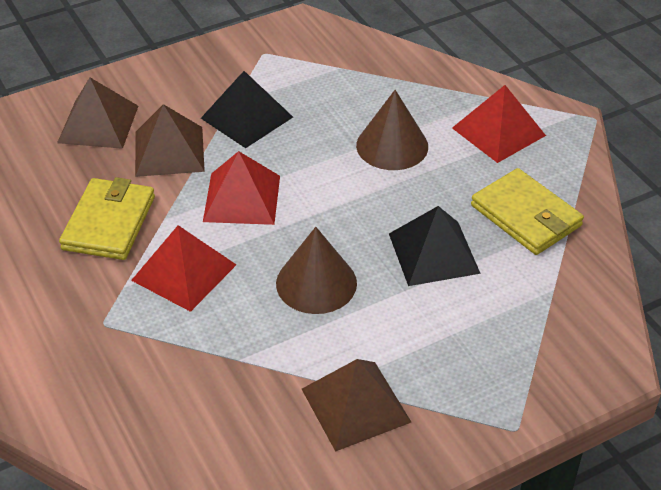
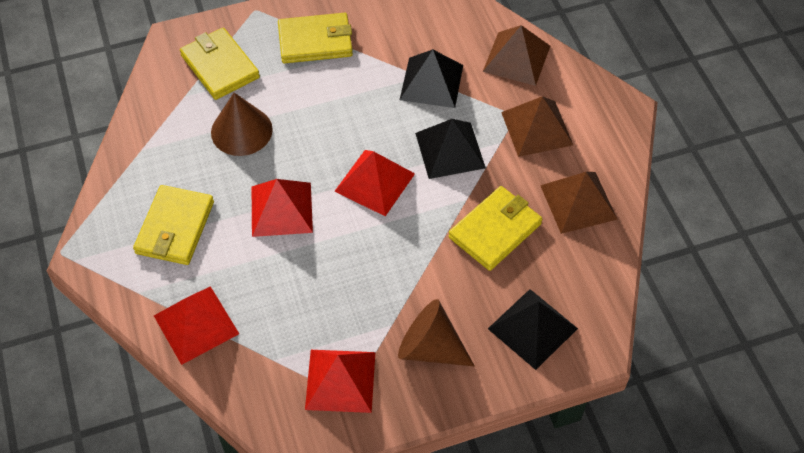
black pyramid: 2 -> 3
red pyramid: 3 -> 4
yellow wallet: 2 -> 4

